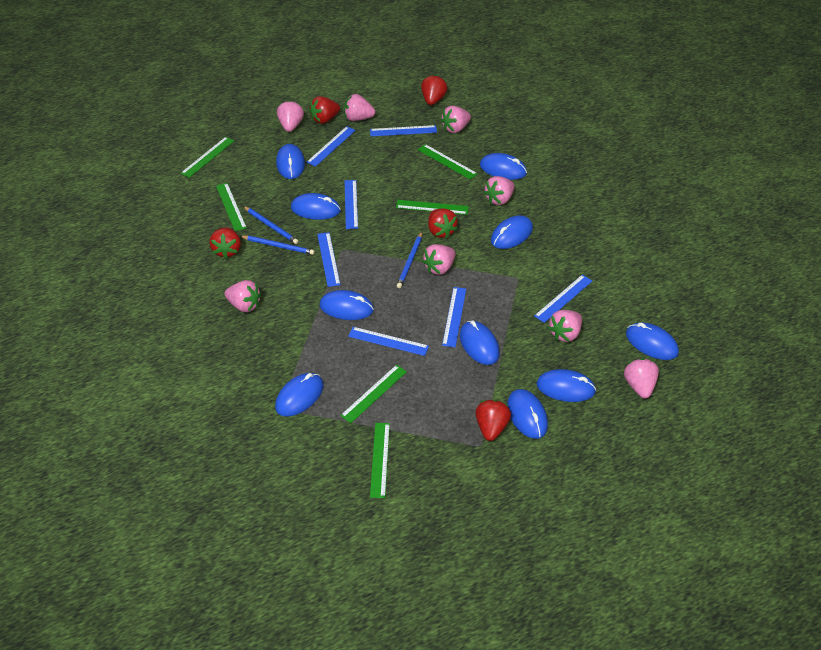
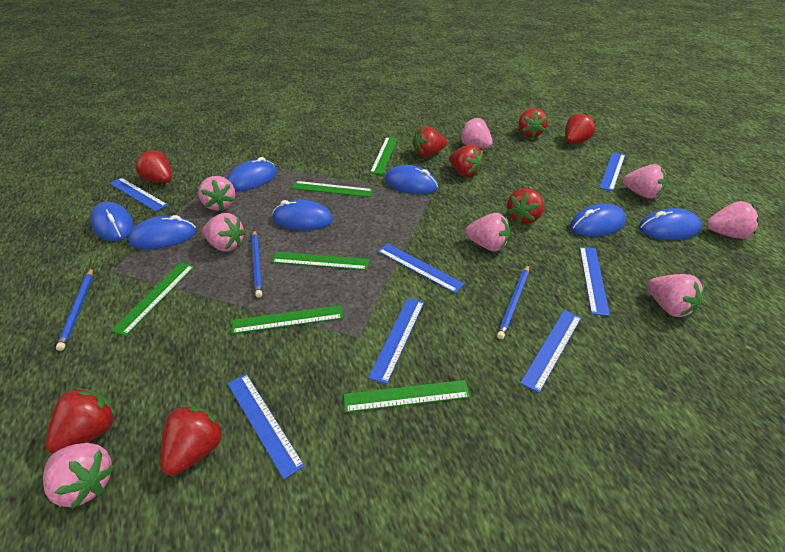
blue mouse: 10 -> 7
red strawberry: 5 -> 8

